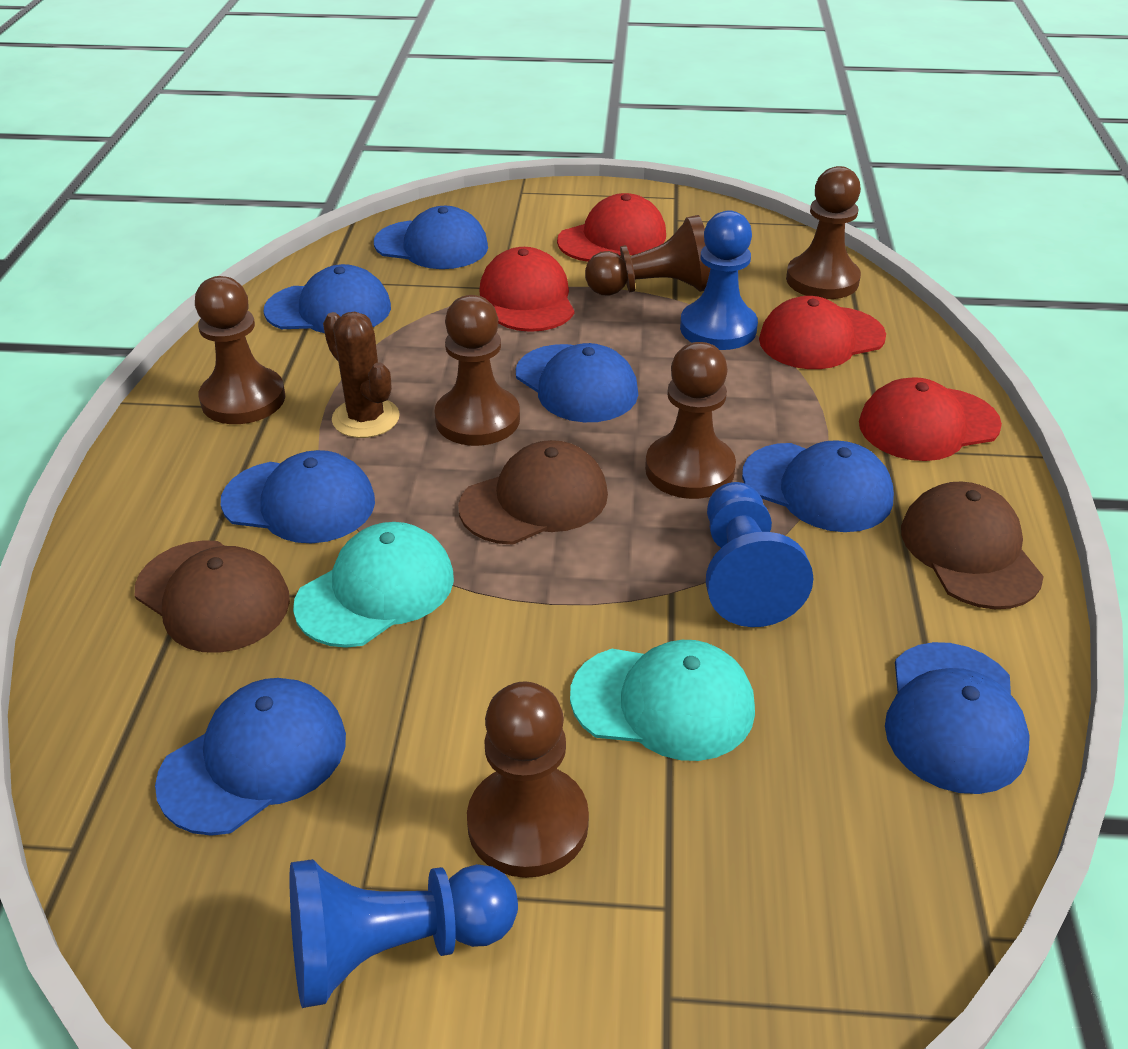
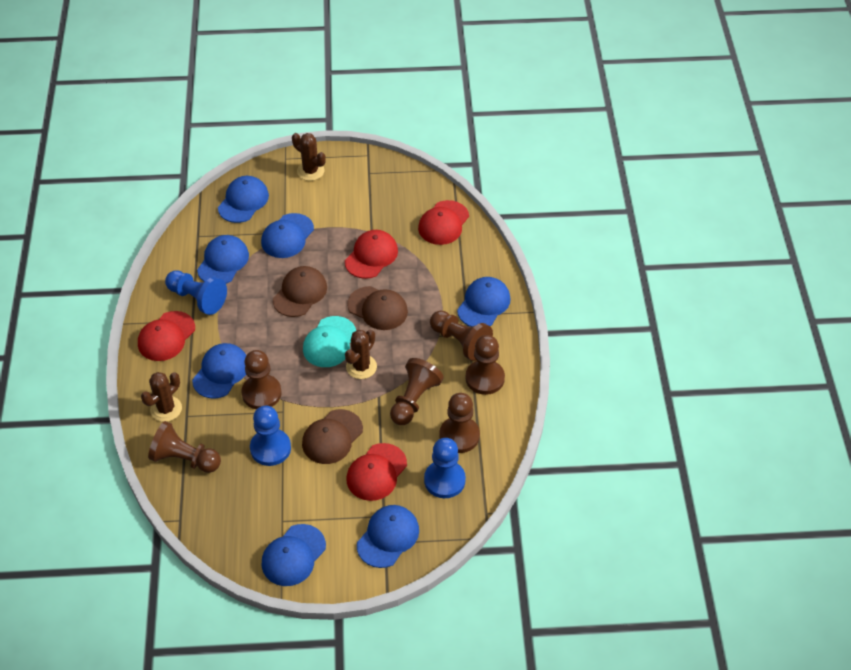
brown cactus: 1 -> 3
turquoise cap: 2 -> 1

